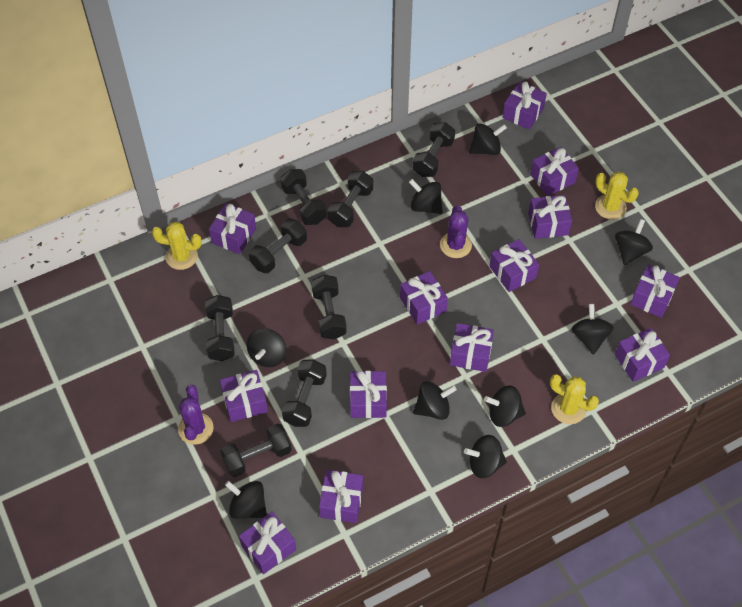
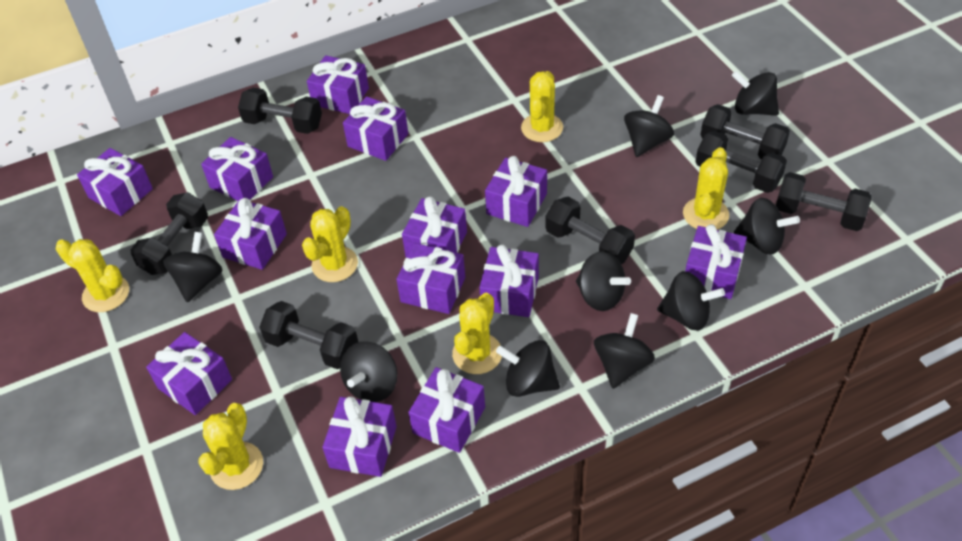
black dumbbell: 8 -> 7
purple cactus: 2 -> 0
yellow cactus: 3 -> 6

